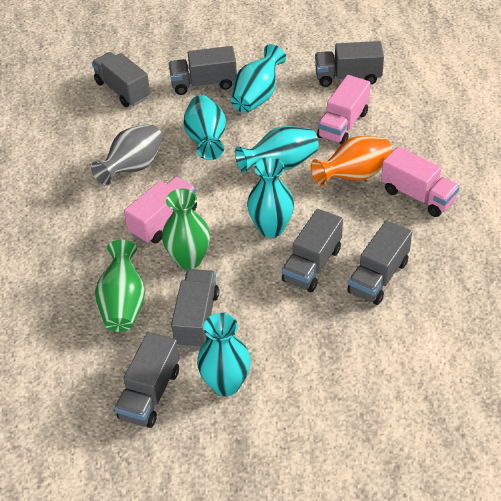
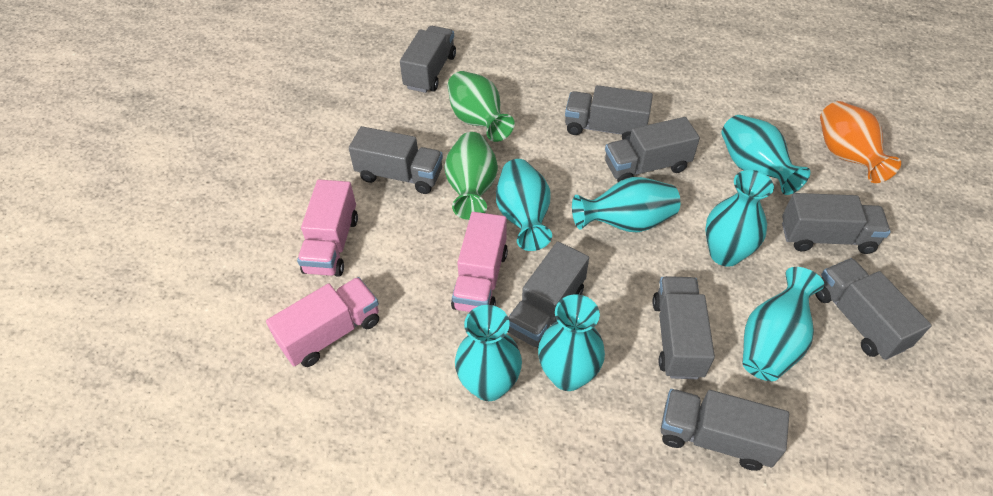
grey truck: 7 -> 9
grey vase: 1 -> 0
turquoise vase: 5 -> 7

